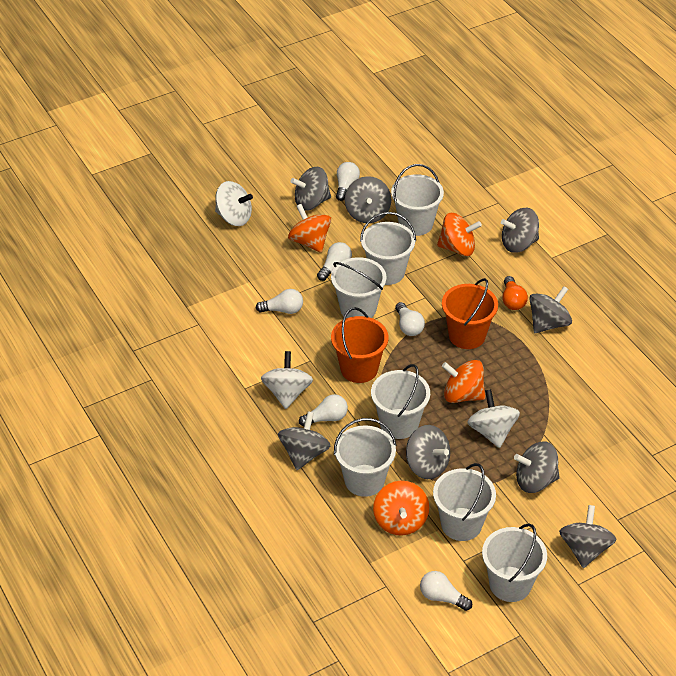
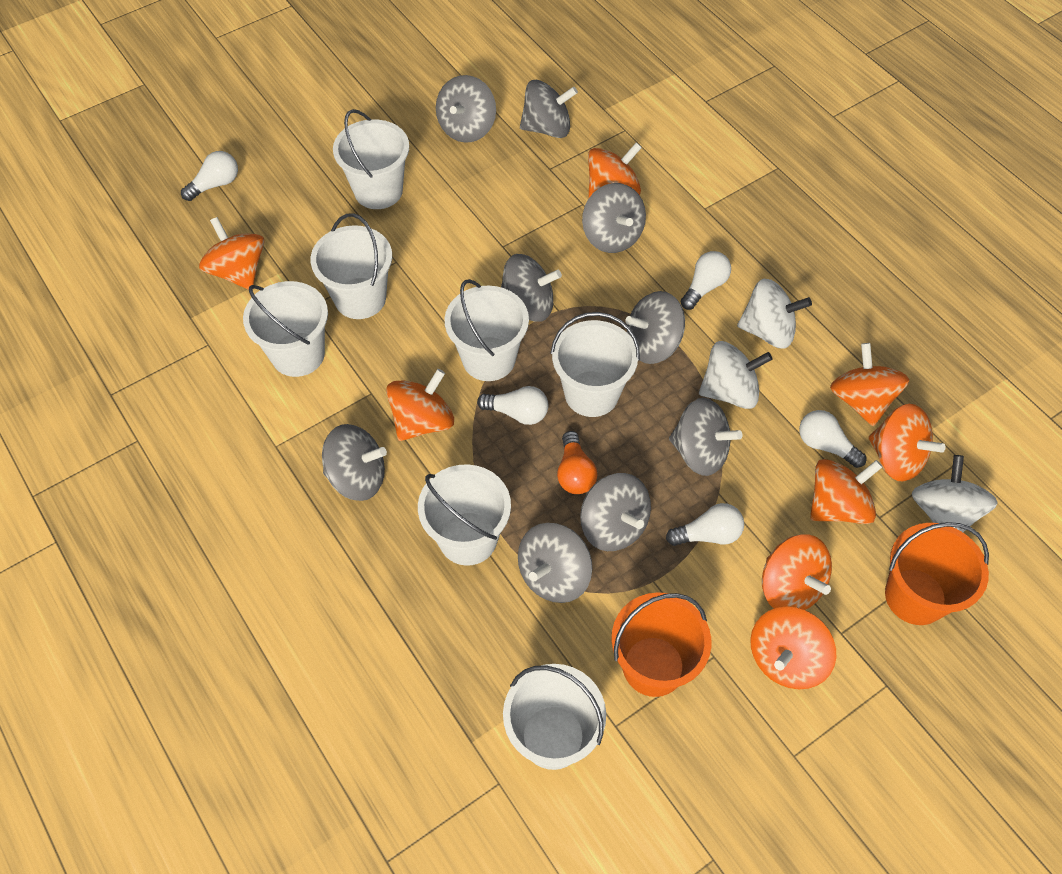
grey spinning top: 8 -> 9
orange spinning top: 4 -> 8
white light bulb: 6 -> 5

